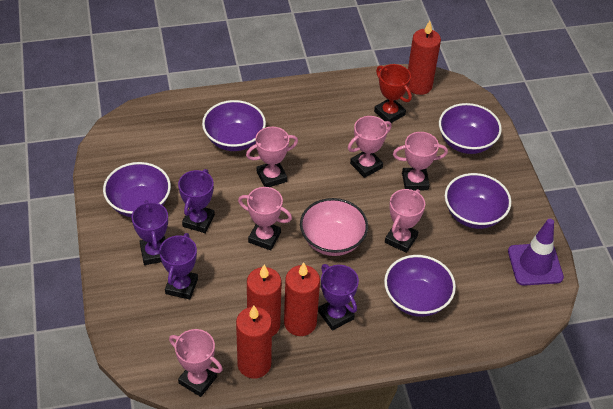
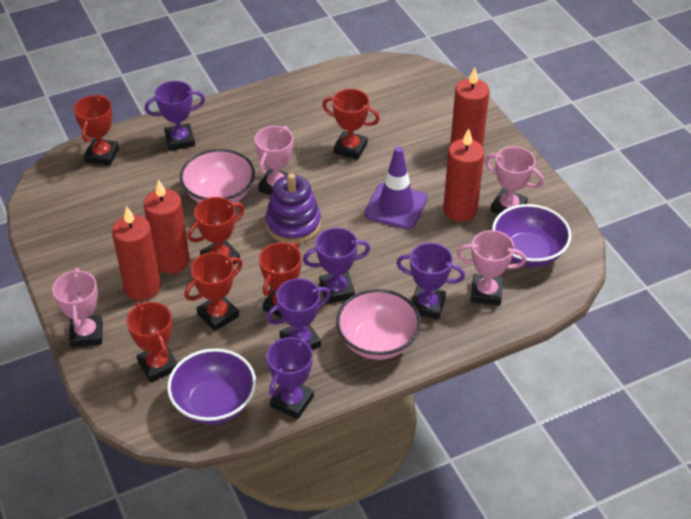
pink bowl: 1 -> 2
pink trophy: 6 -> 4
purple bowl: 5 -> 2
purple stacking toy: 0 -> 1
purple trophy: 4 -> 5
red trophy: 1 -> 6

